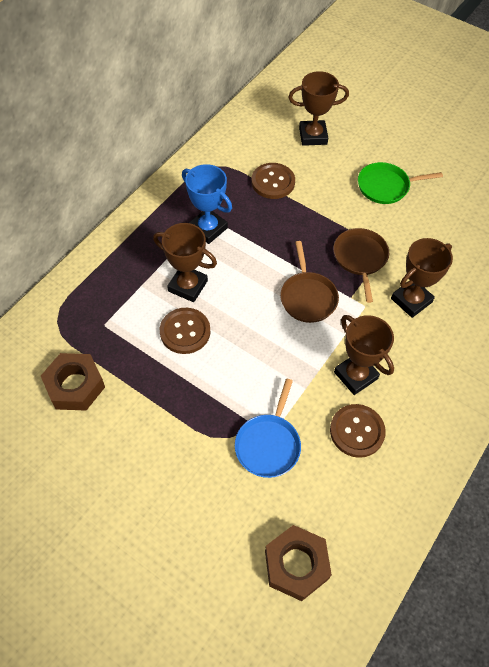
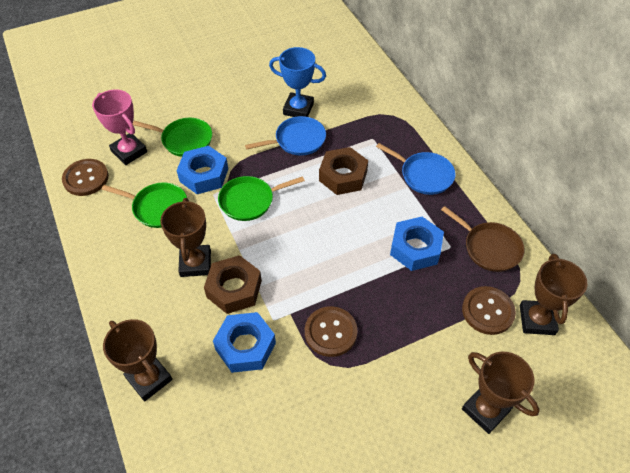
blue nut: 0 -> 3
blue pan: 1 -> 2
brown pan: 2 -> 1
green pan: 1 -> 3
pink trophy: 0 -> 1

